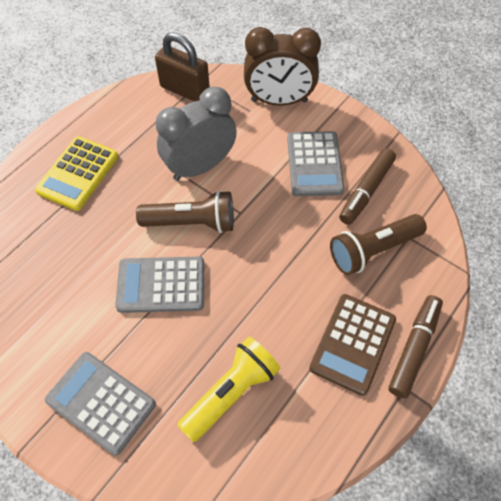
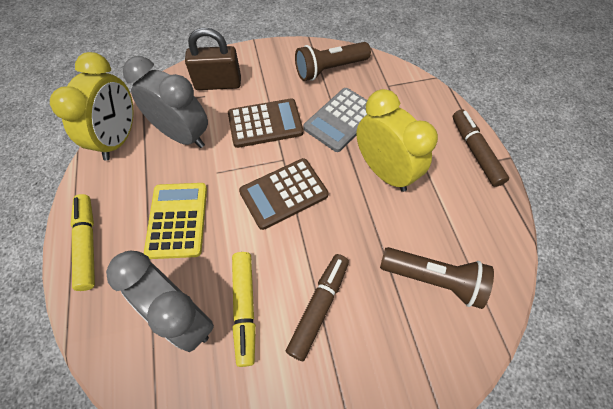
brown calculator: 1 -> 2
brown clock: 1 -> 0
grey calculator: 3 -> 1
grey clock: 1 -> 2
yellow clock: 0 -> 2
yellow flashlight: 1 -> 0
yellow marker: 0 -> 2

